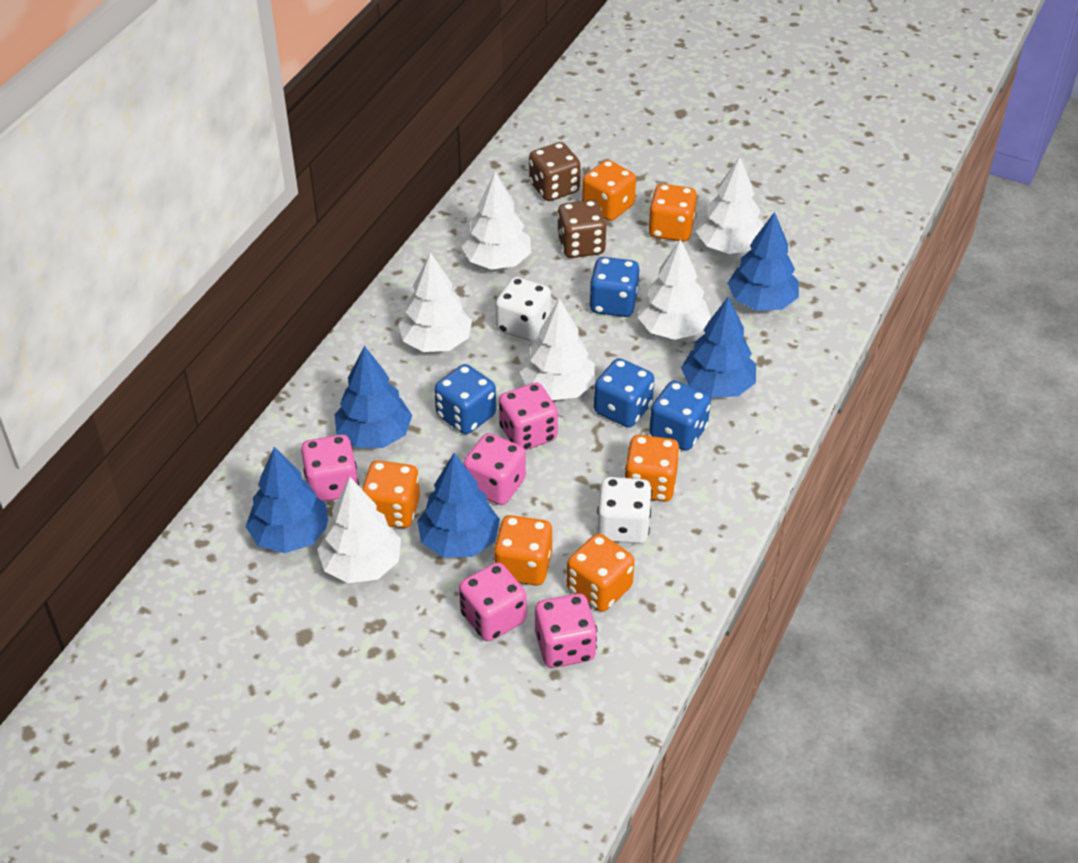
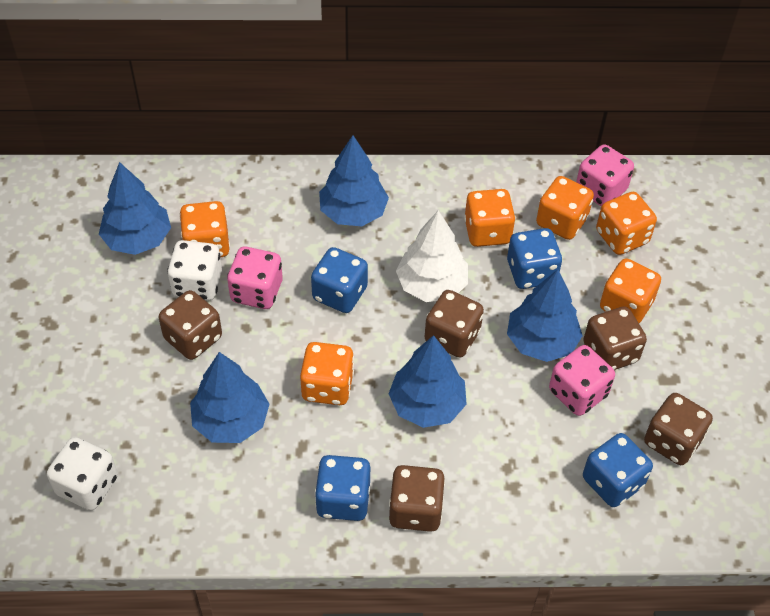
brown dice: 2 -> 5
pink dice: 5 -> 3
white tree: 6 -> 1

